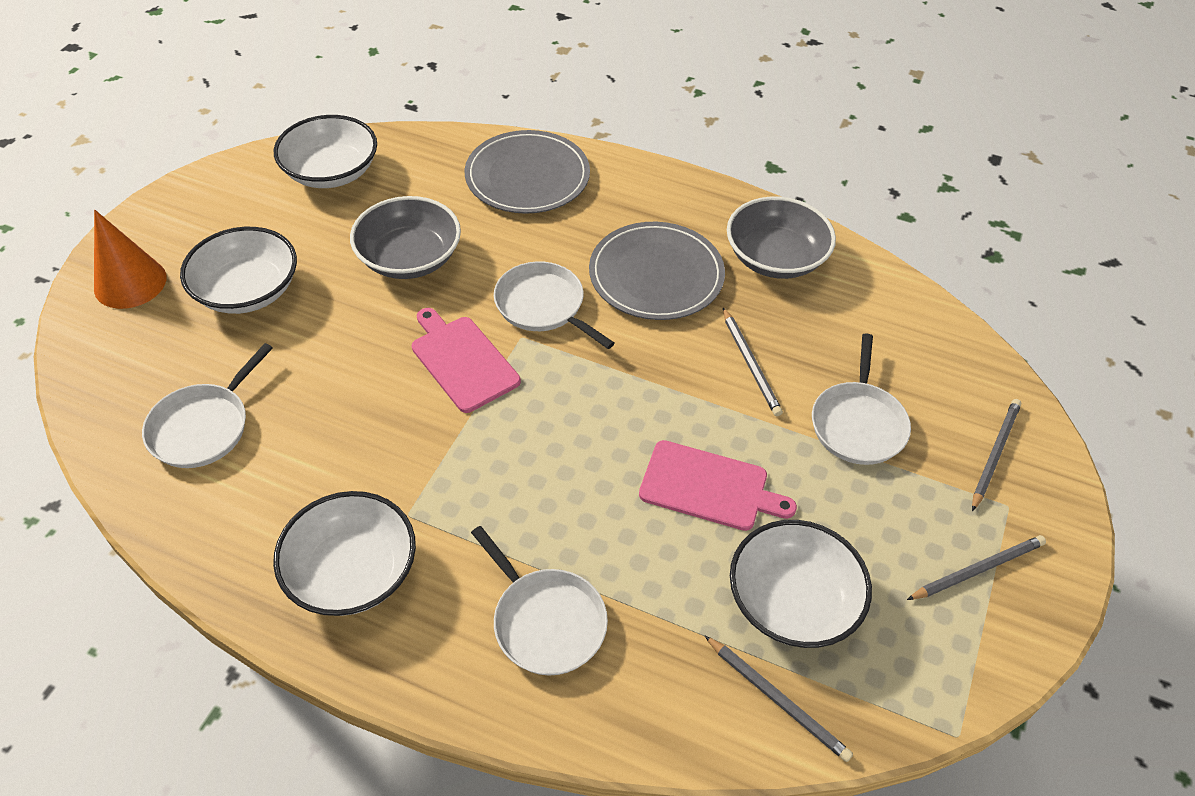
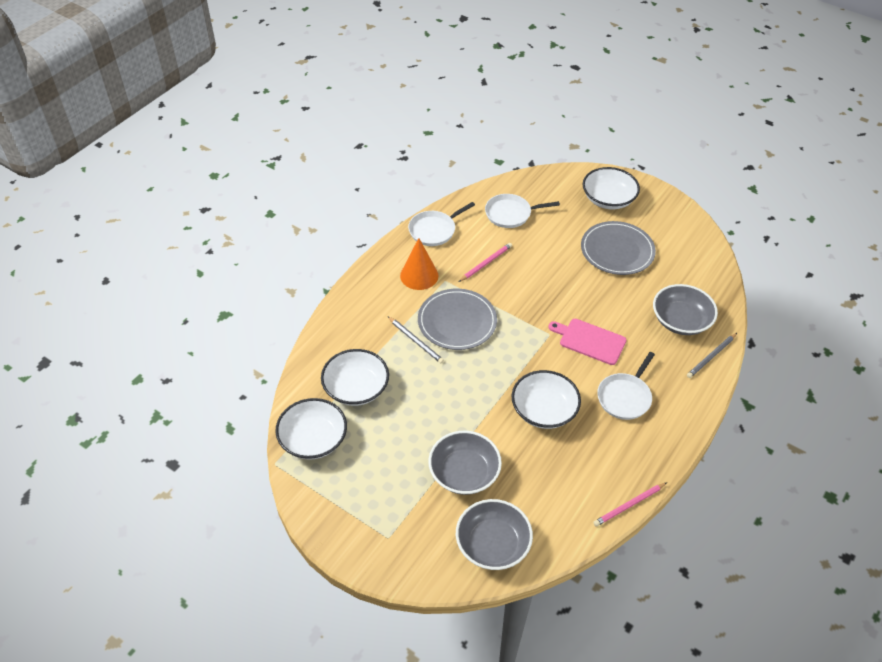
grey bowl: 2 -> 3
grey pencil: 4 -> 2
pink cutting board: 2 -> 1
pink pencil: 0 -> 2
white pan: 4 -> 3

